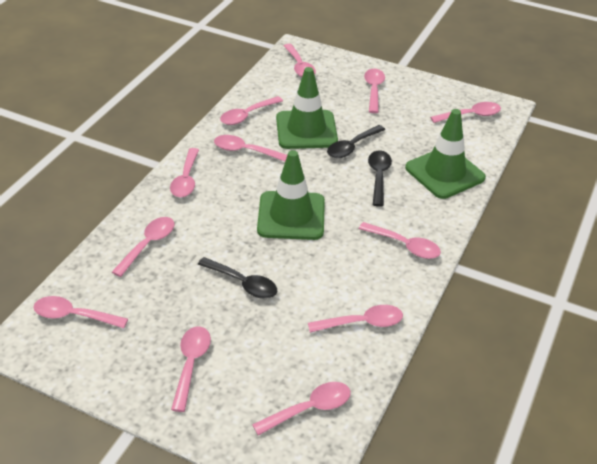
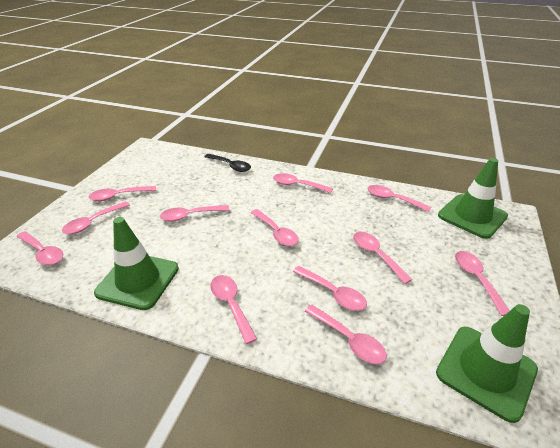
black spoon: 3 -> 1

